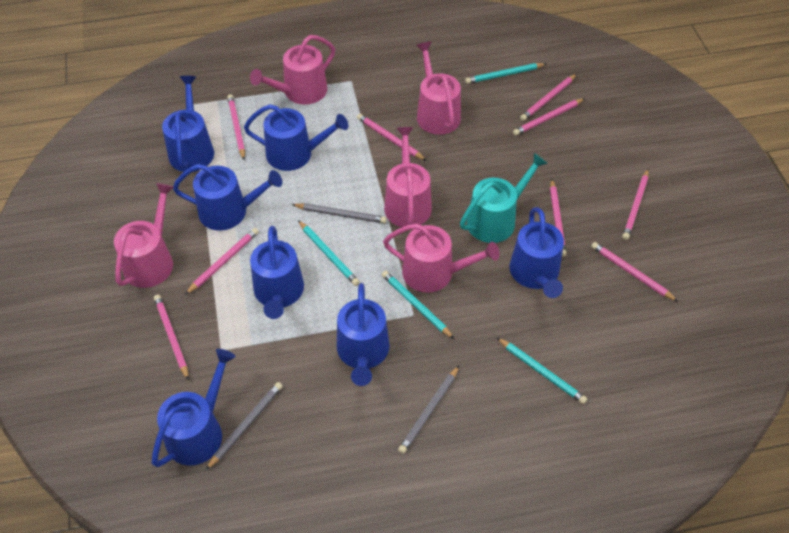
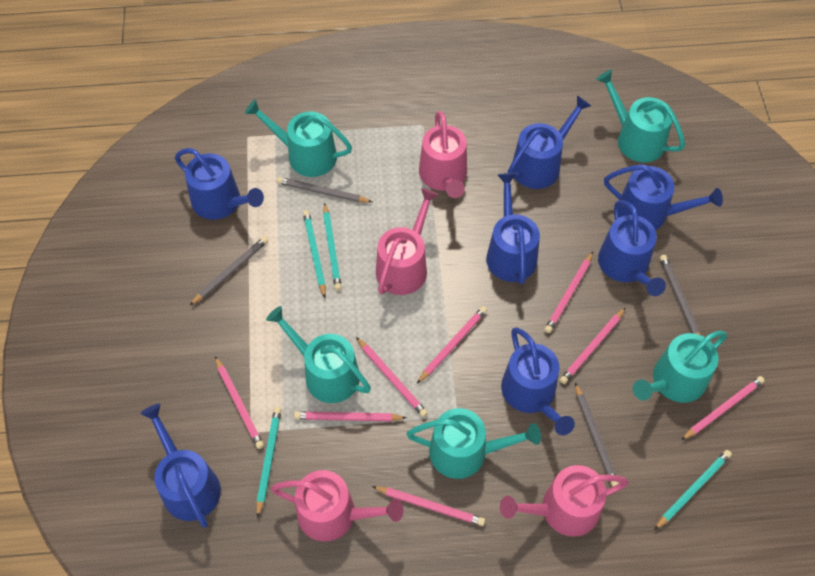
grey pencil: 3 -> 4
pink pencil: 9 -> 8
pink watering can: 5 -> 4
turquoise watering can: 1 -> 5

